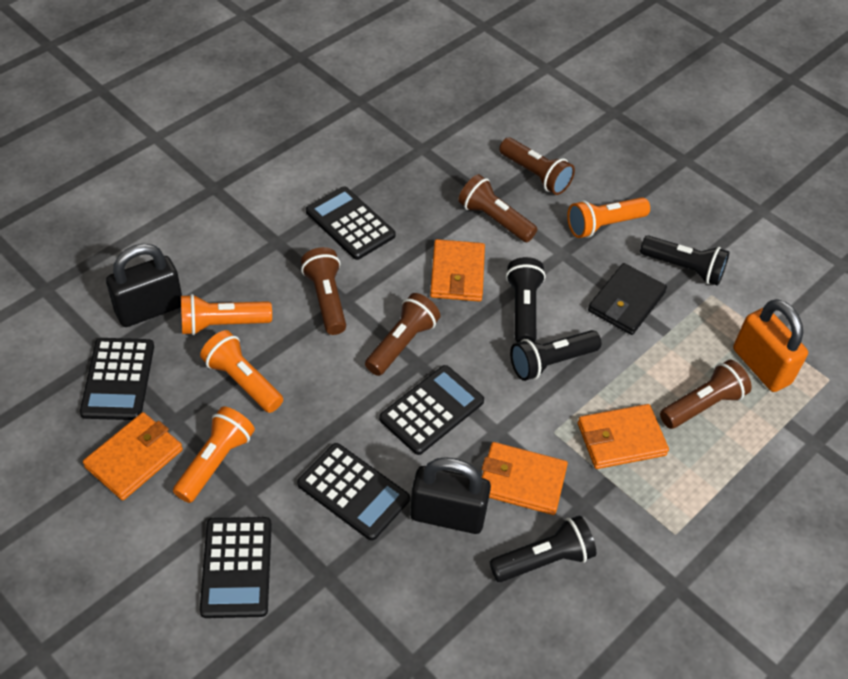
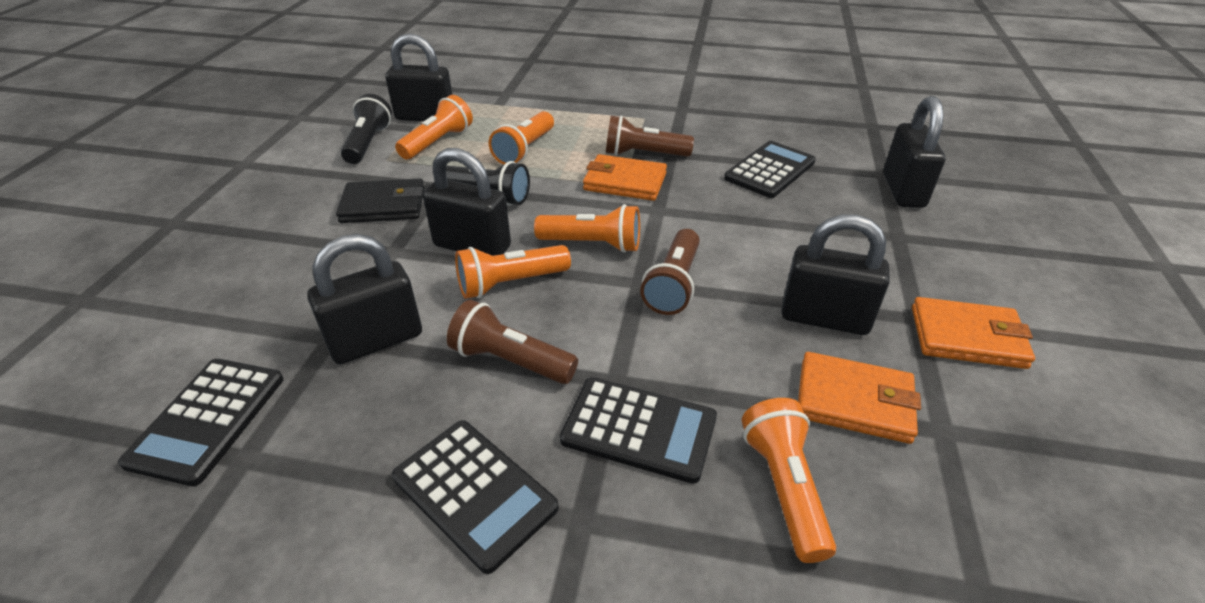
black calculator: 5 -> 4
black flashlight: 4 -> 2
black padlock: 2 -> 5
brown flashlight: 5 -> 3
orange flashlight: 4 -> 5
orange padlock: 1 -> 0
orange wallet: 4 -> 3

